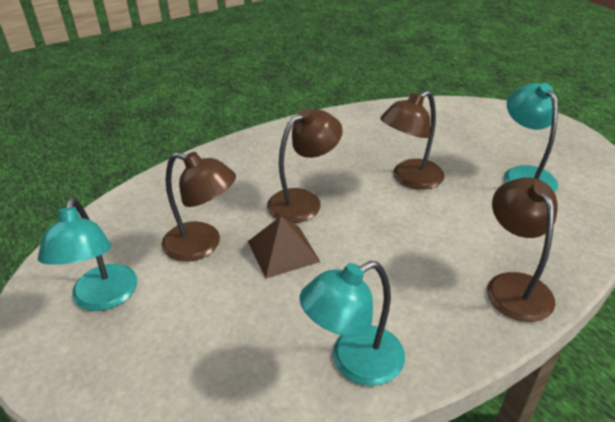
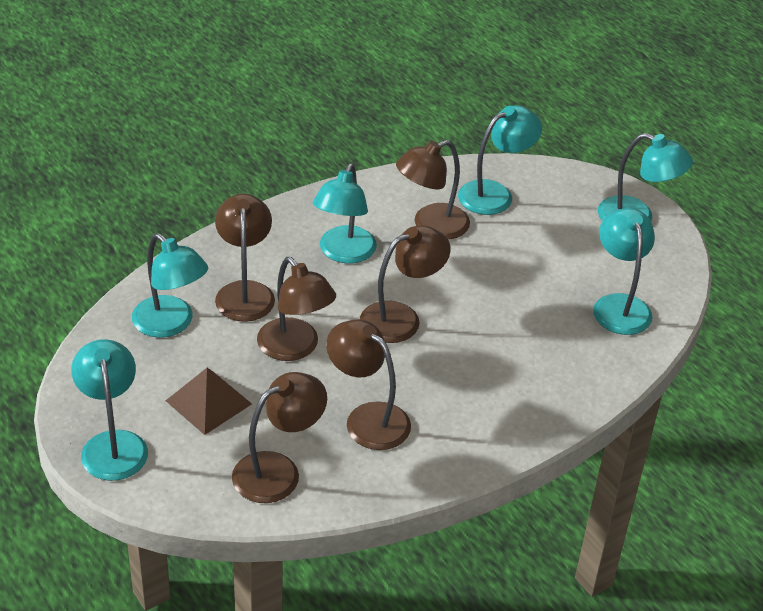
brown lamp: 4 -> 6
turquoise lamp: 3 -> 6

